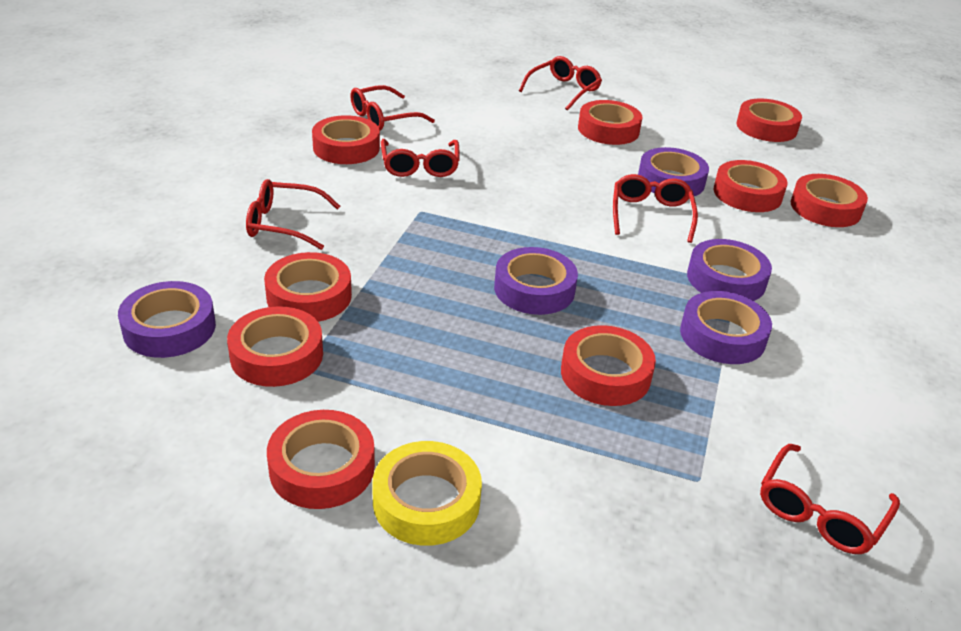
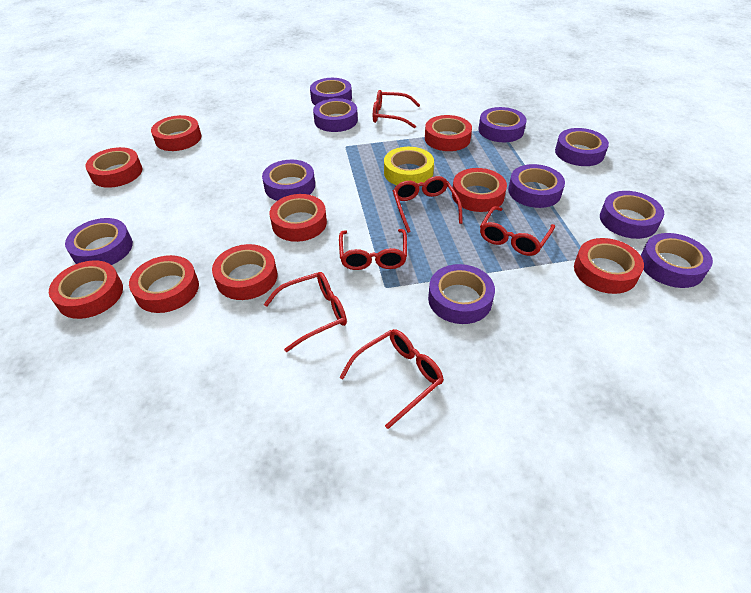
purple tape: 5 -> 10

